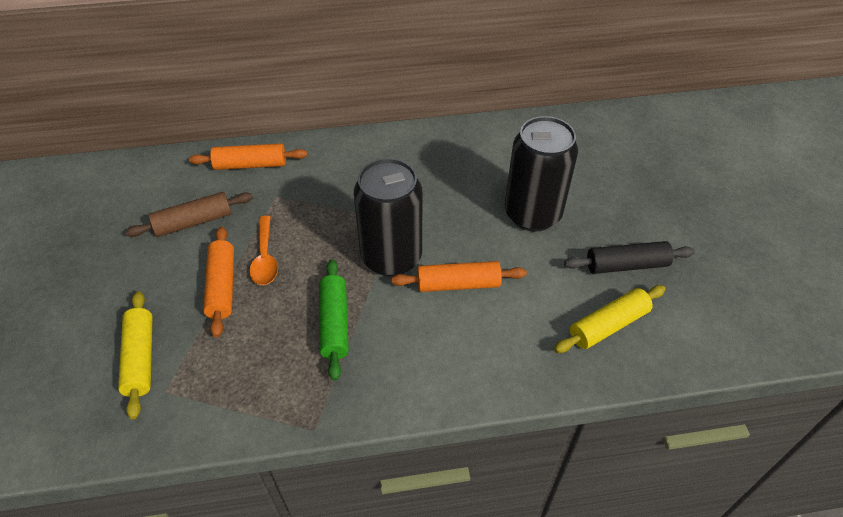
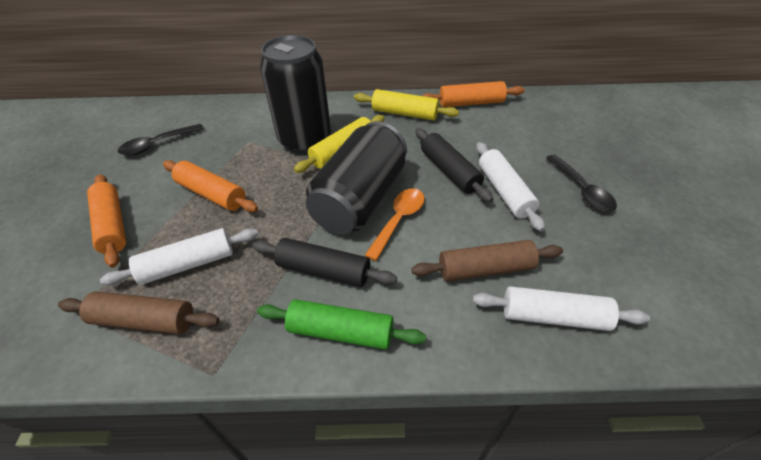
black rolling pin: 1 -> 2
black spoon: 0 -> 2
brown rolling pin: 1 -> 2
white rolling pin: 0 -> 3

